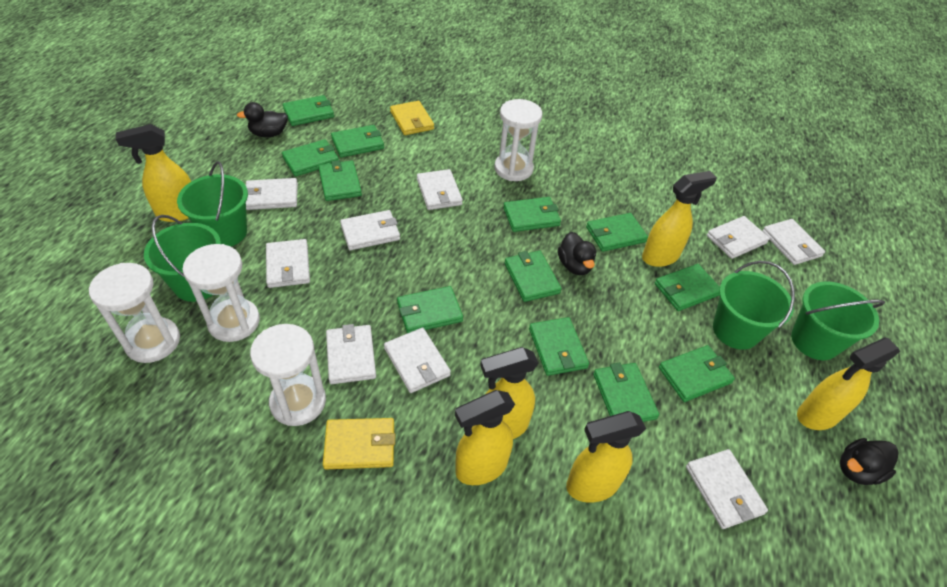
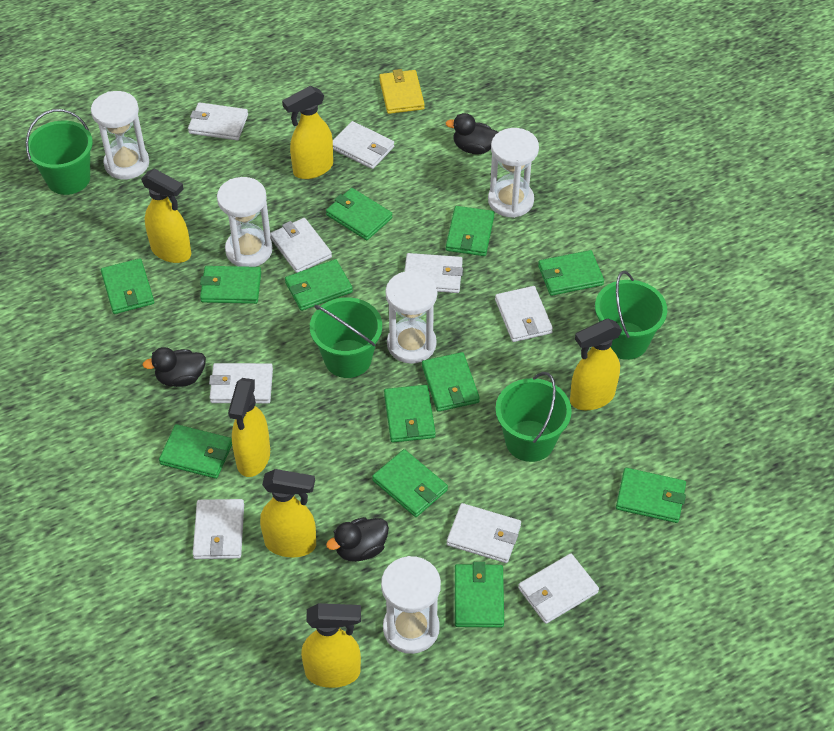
white hourglass: 4 -> 5
yellow wallet: 2 -> 1

